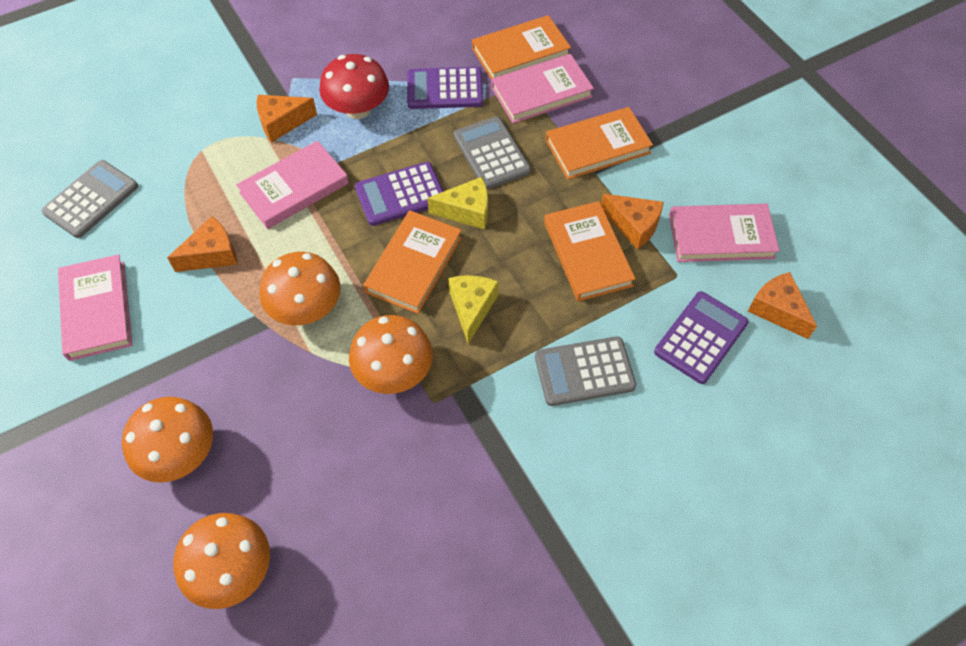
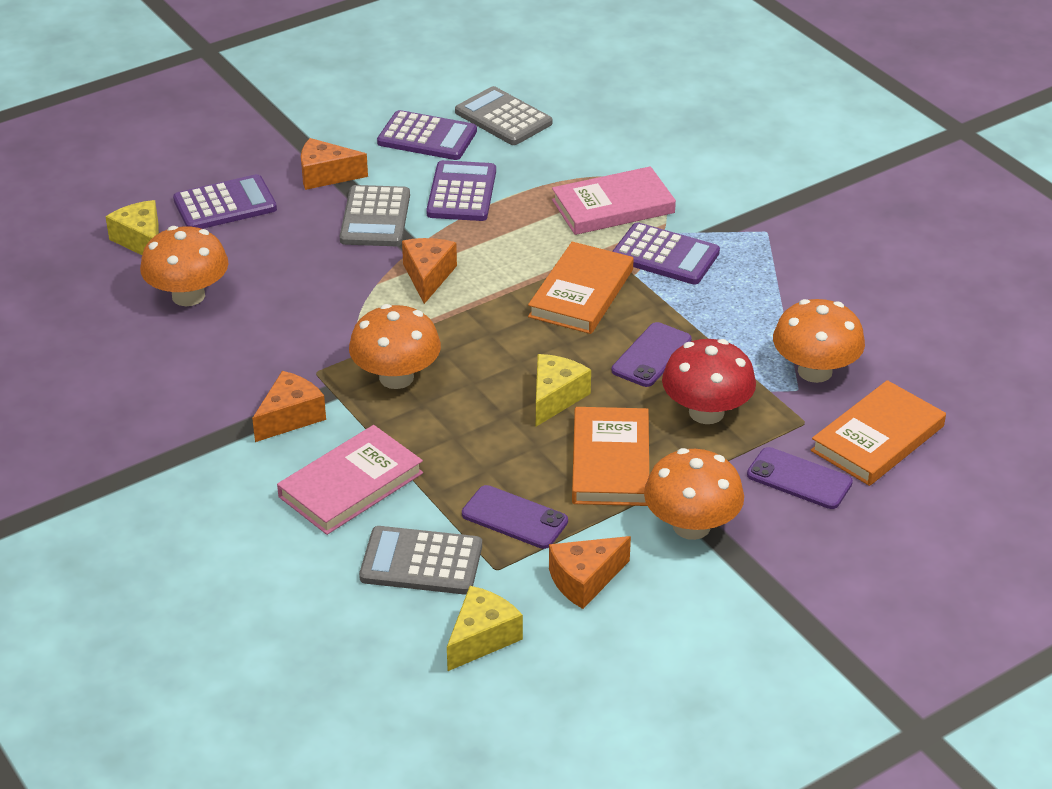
orange book: 4 -> 3
pink book: 4 -> 2
purple calculator: 3 -> 4
purple phone: 0 -> 3
yellow cheese: 2 -> 3

